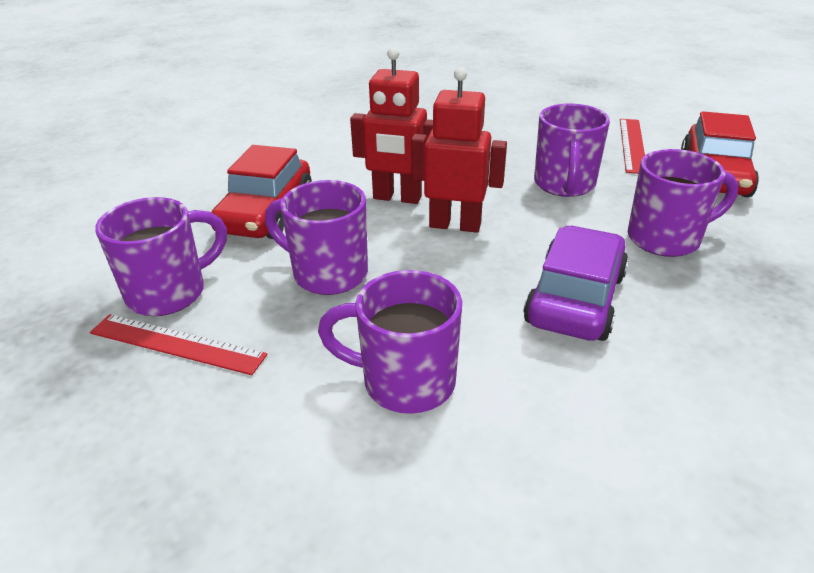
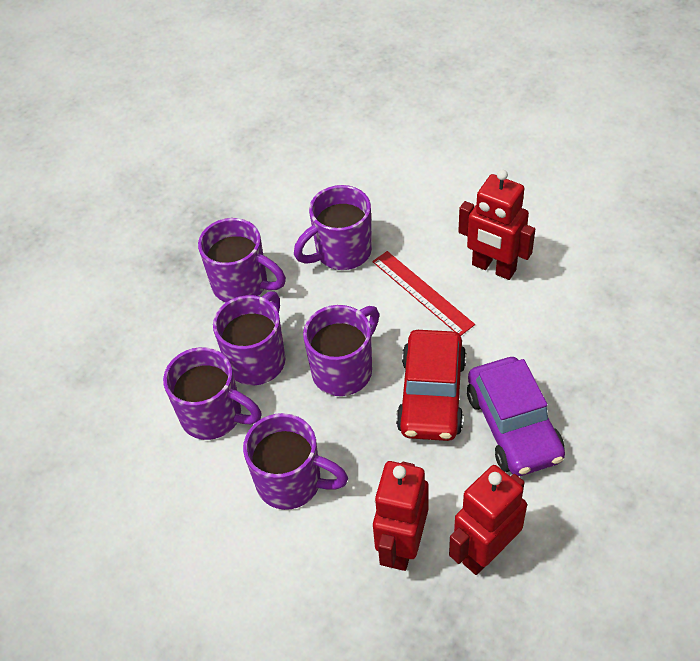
purple mug: 5 -> 6
red car: 2 -> 1
red robot: 2 -> 3
red ruler: 2 -> 1

